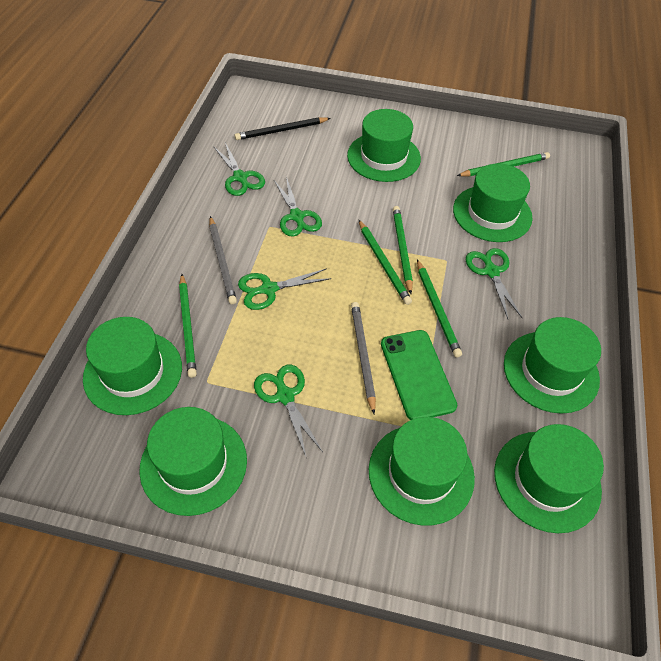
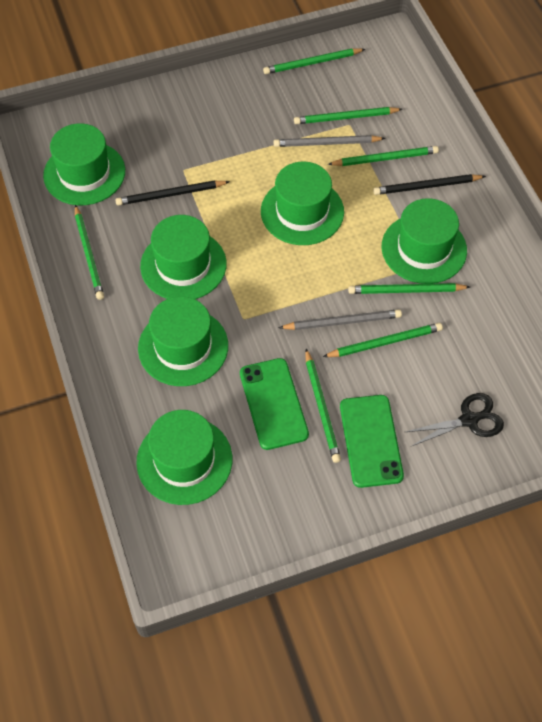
black pencil: 1 -> 2
black scissors: 0 -> 1
green hat: 7 -> 6
green pencil: 5 -> 7
green phone: 1 -> 2
green scissors: 5 -> 0

